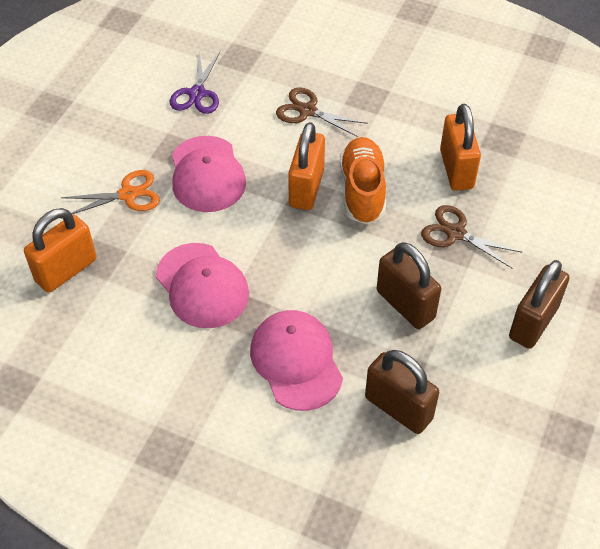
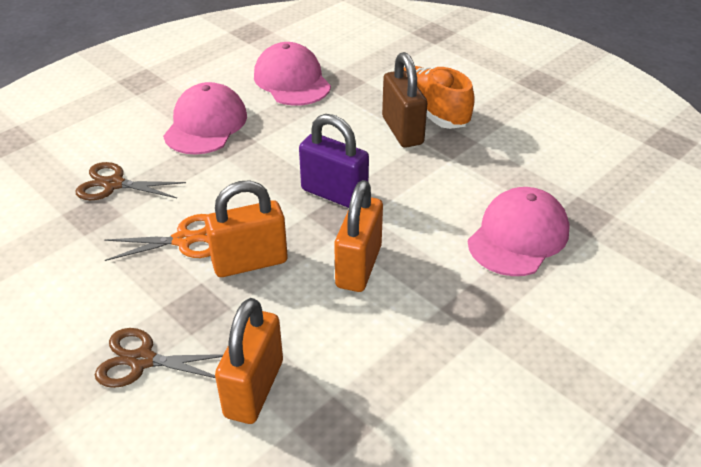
brown padlock: 3 -> 1
purple padlock: 0 -> 1
purple scissors: 1 -> 0

